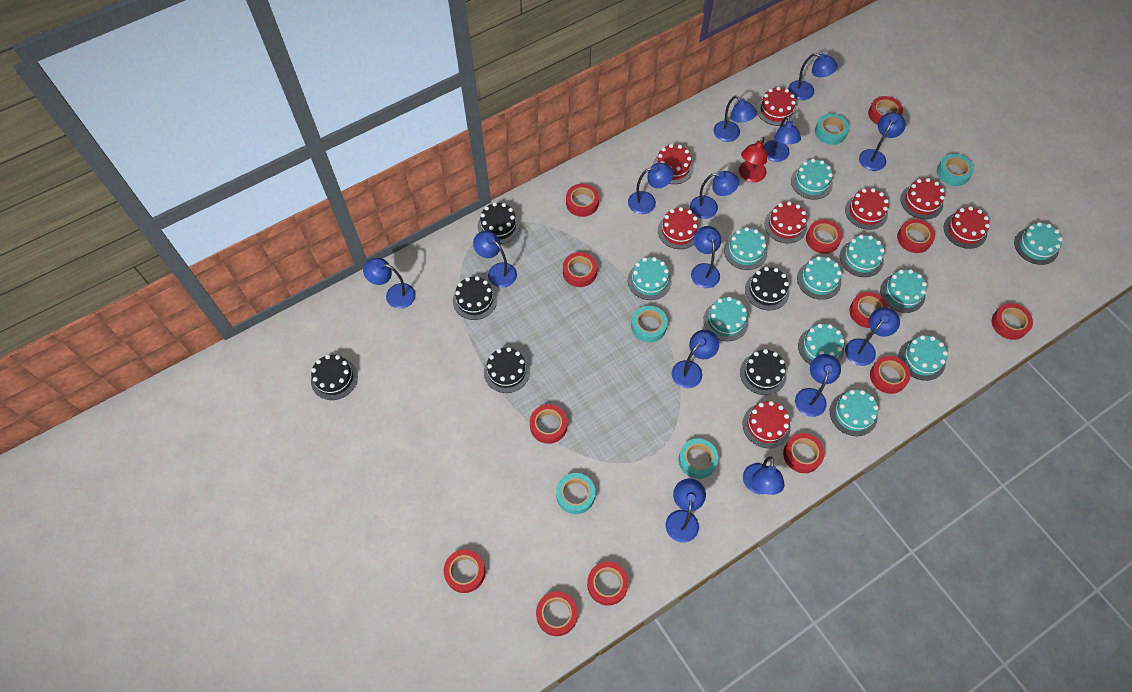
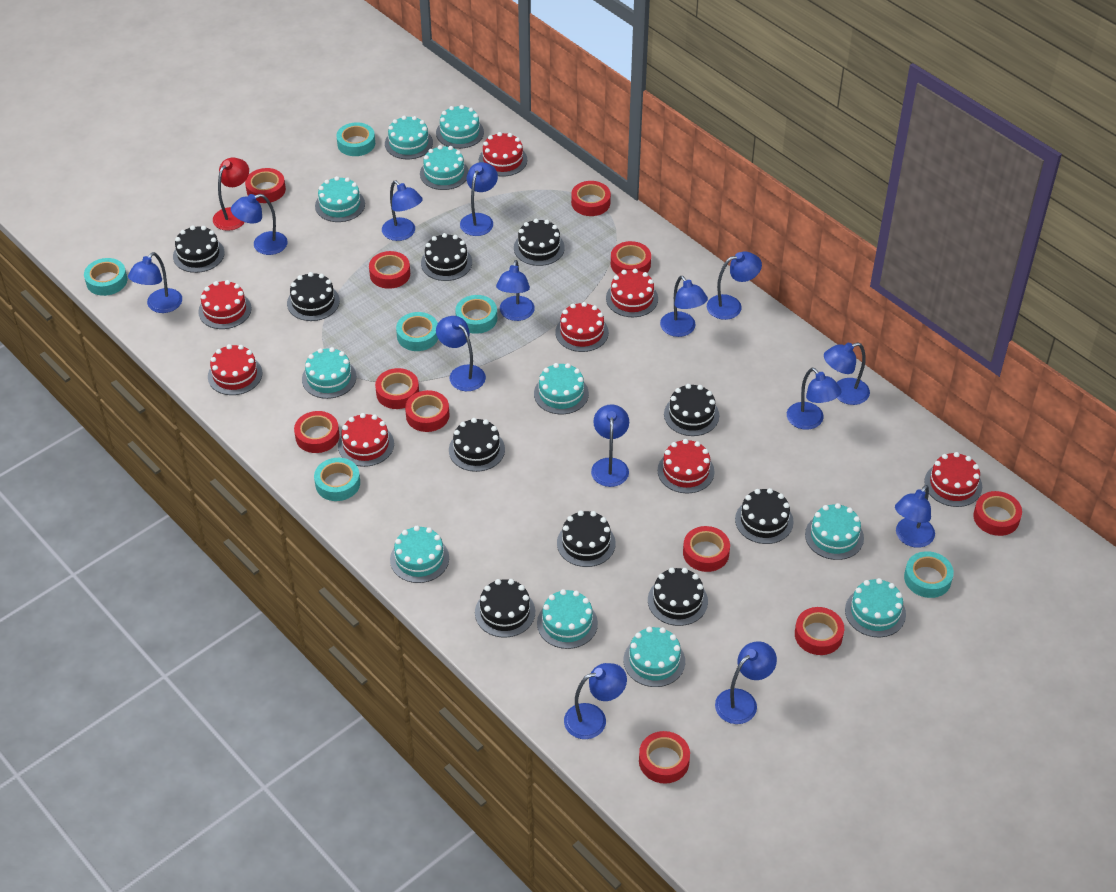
black cake: 6 -> 10
red tape: 13 -> 11
turquoise tape: 5 -> 6

